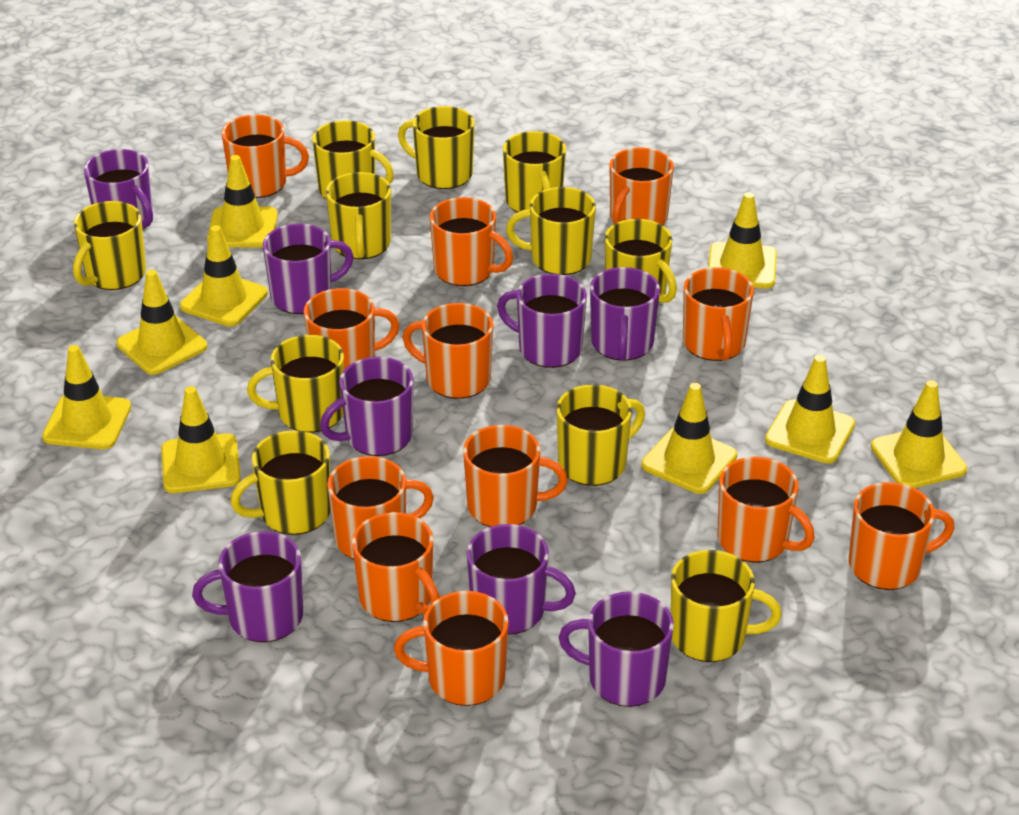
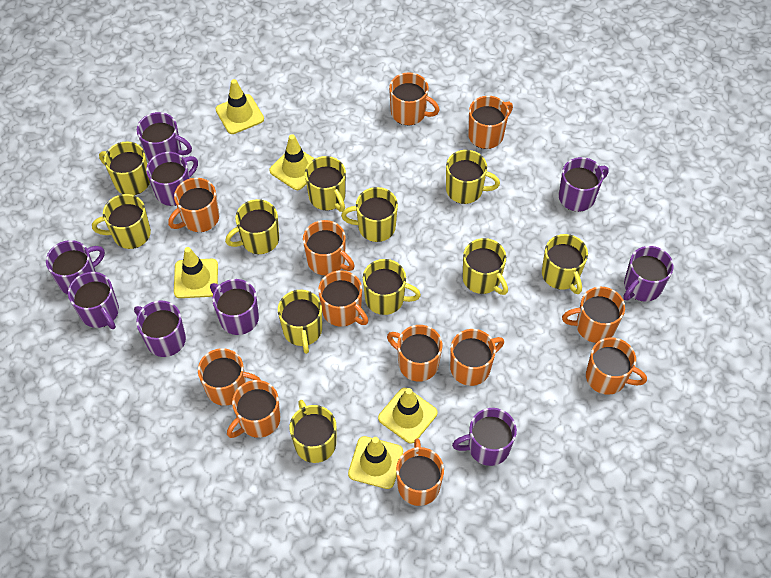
purple mug: 8 -> 9
yellow traffic cone: 9 -> 5

